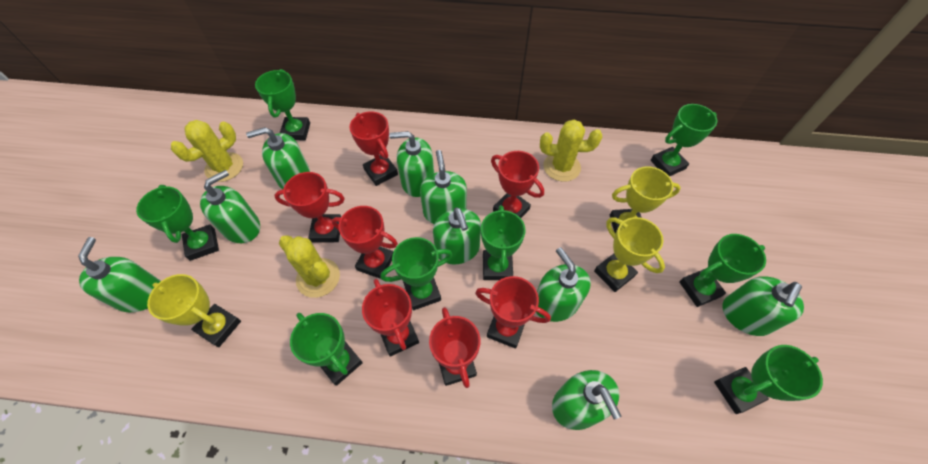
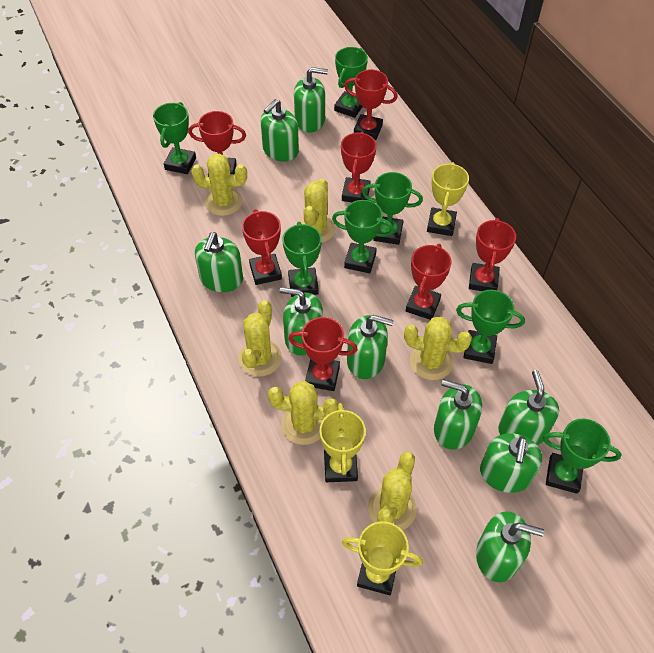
green trophy: 8 -> 7
yellow cactus: 3 -> 6

